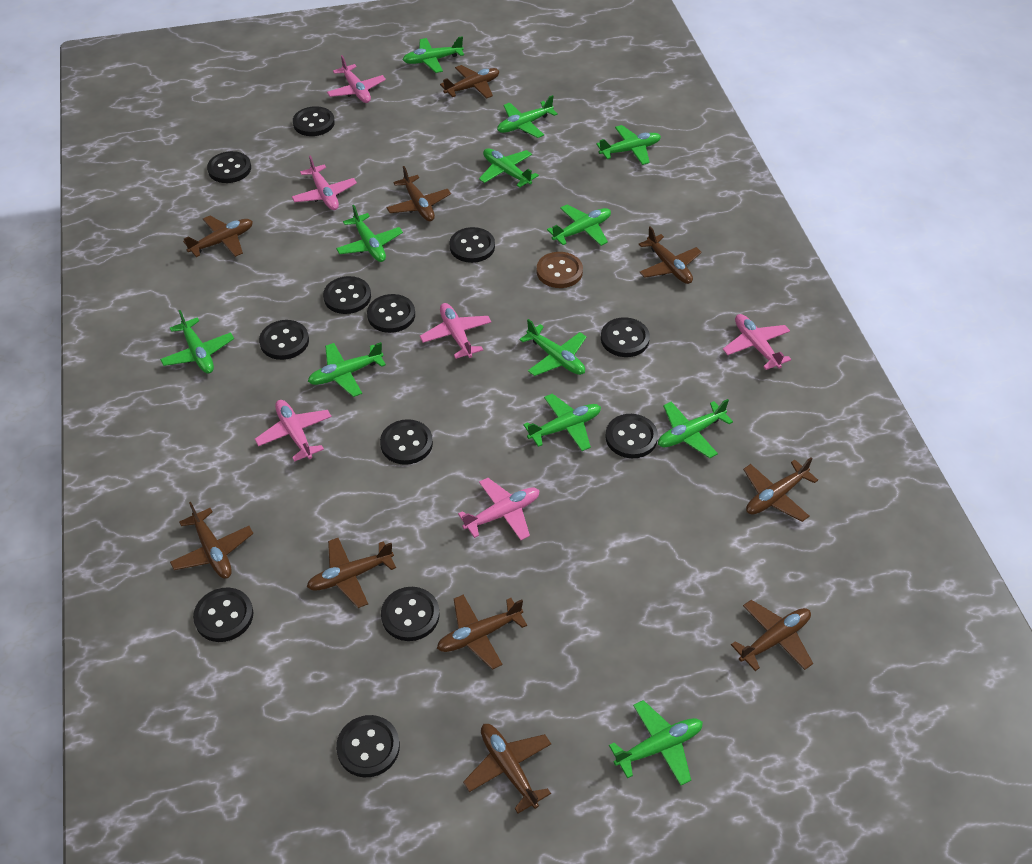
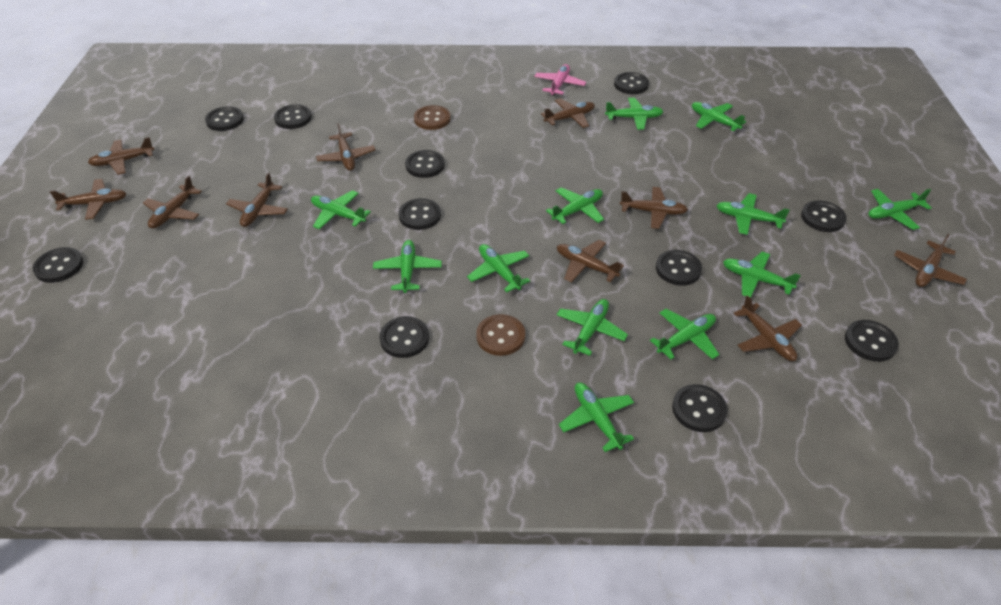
black button: 12 -> 11
brown button: 1 -> 2
pink plane: 6 -> 1

